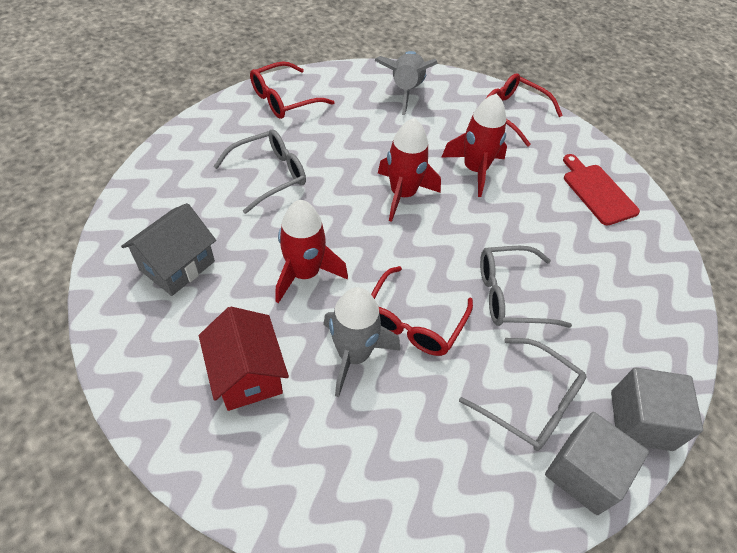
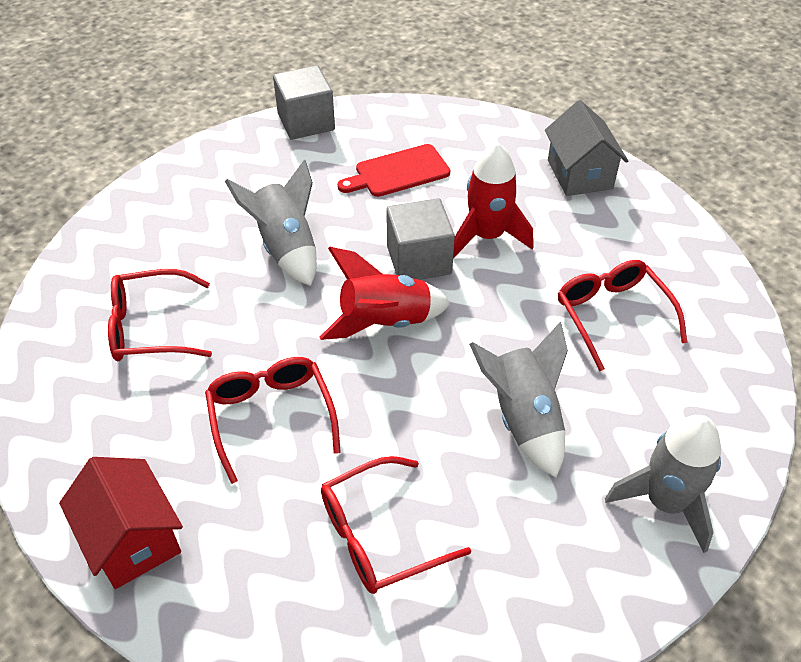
grey glasses: 3 -> 0
grey rocket: 2 -> 3
red glasses: 3 -> 4
red rocket: 3 -> 2

